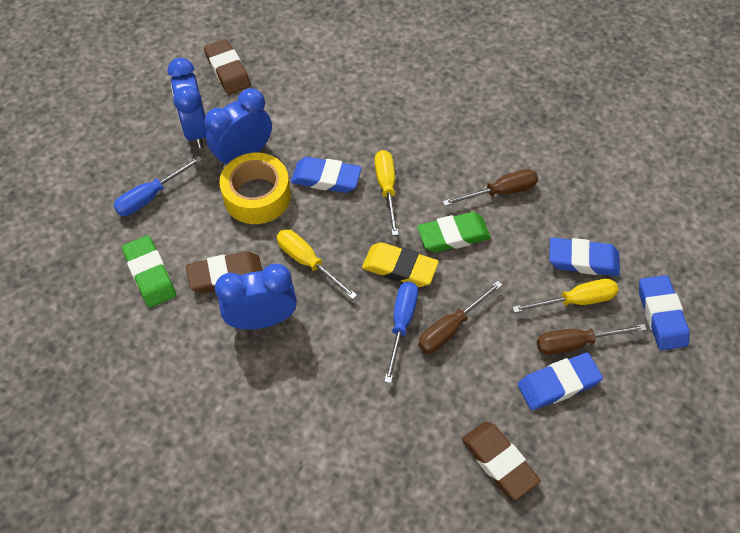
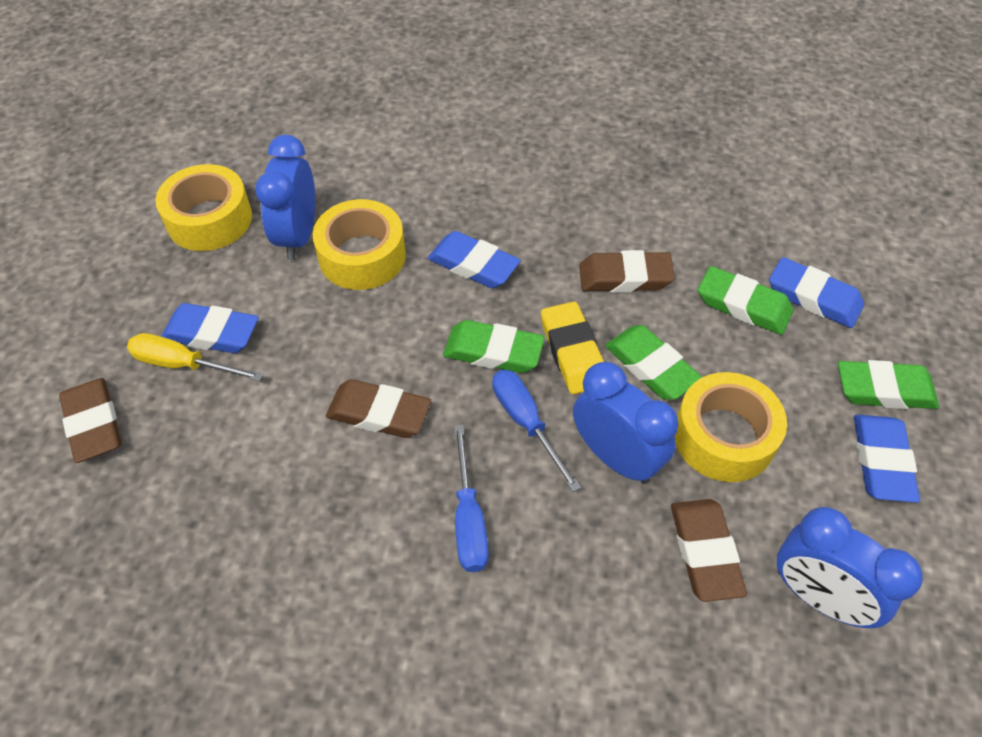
brown eraser: 3 -> 4
brown screwdriver: 3 -> 0
green eraser: 2 -> 4
yellow screwdriver: 3 -> 1
yellow tape: 1 -> 3

